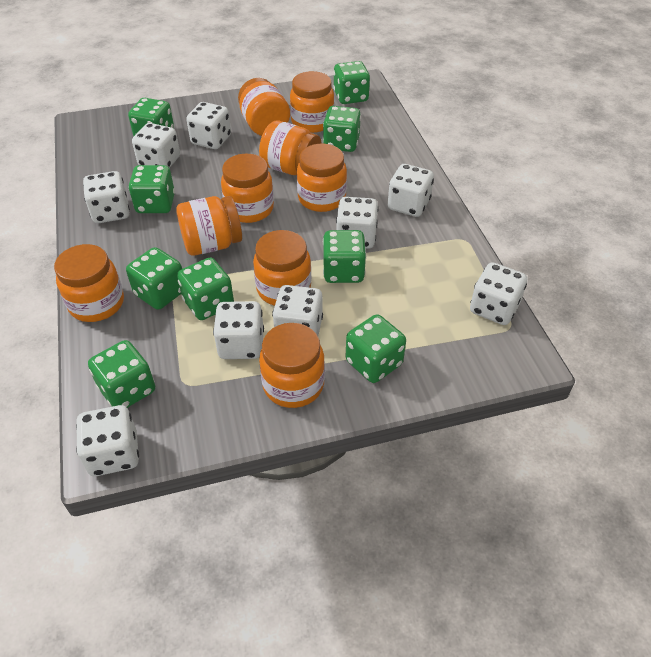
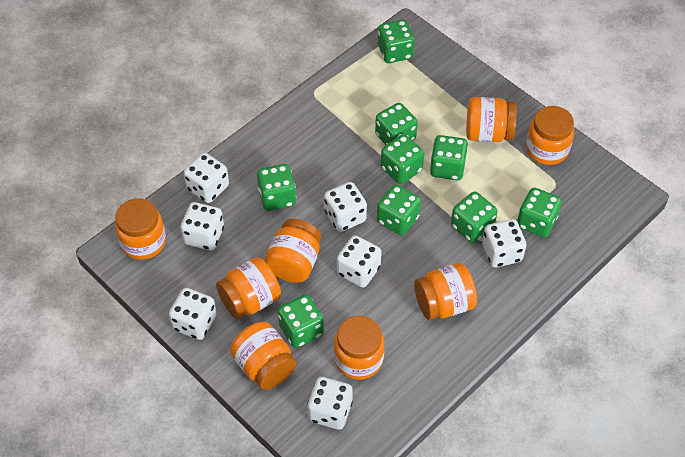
orange jar: 9 -> 8
white dice: 9 -> 7

